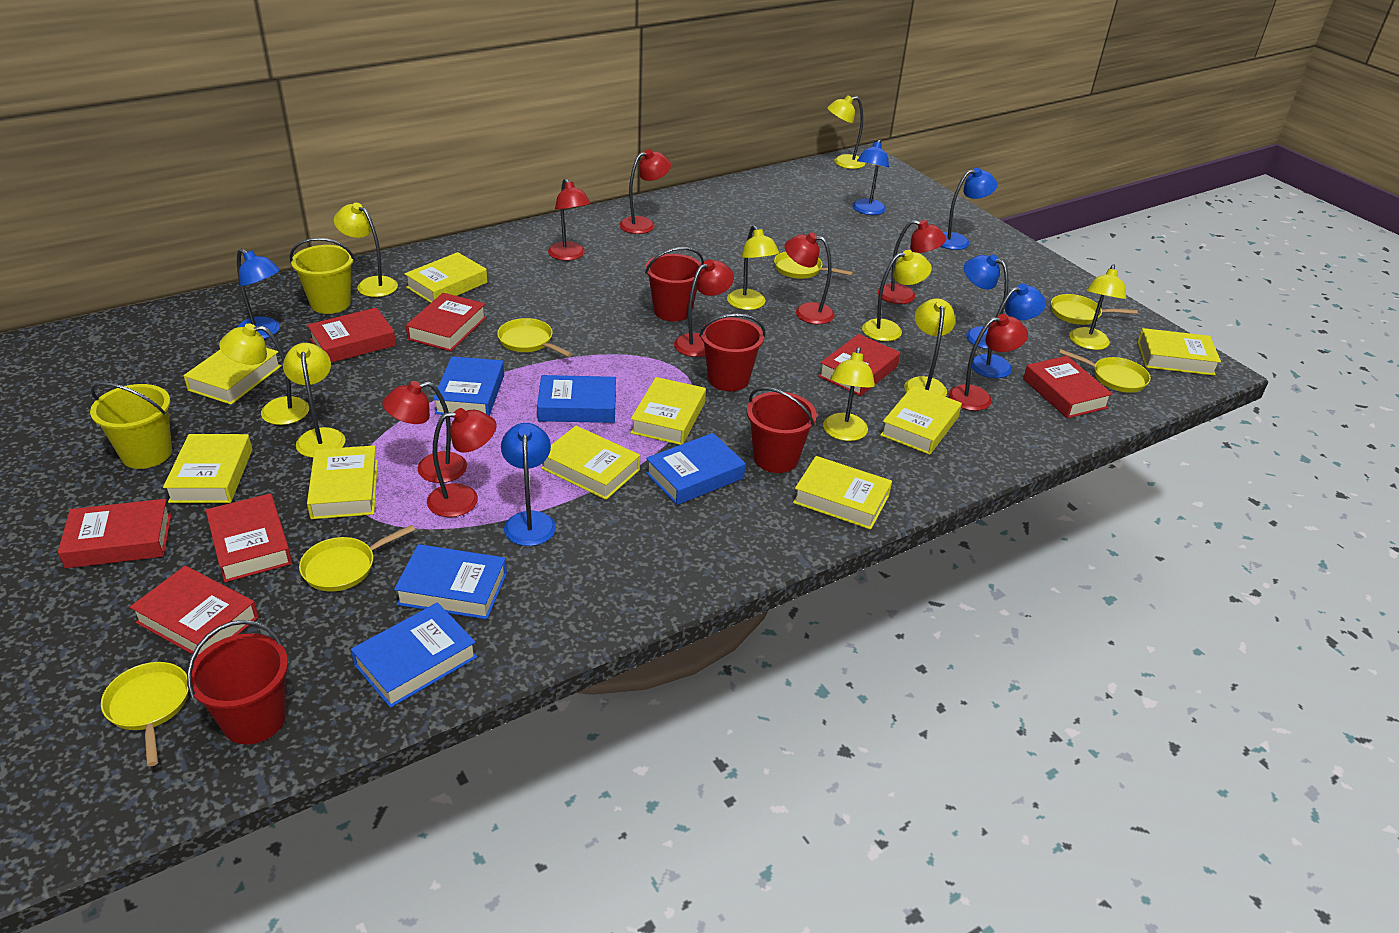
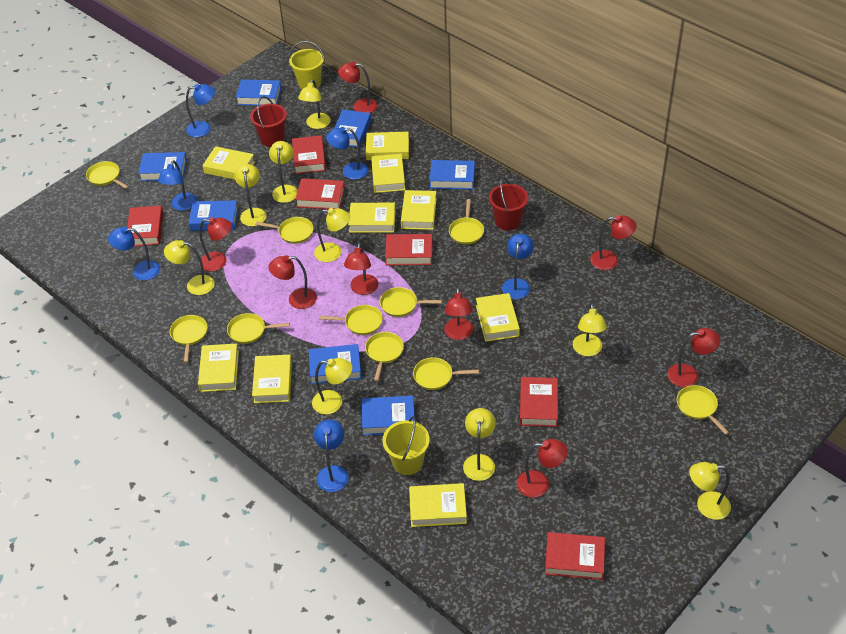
blue book: 5 -> 7
red book: 7 -> 6
red bucket: 4 -> 2
yellow pan: 6 -> 10

